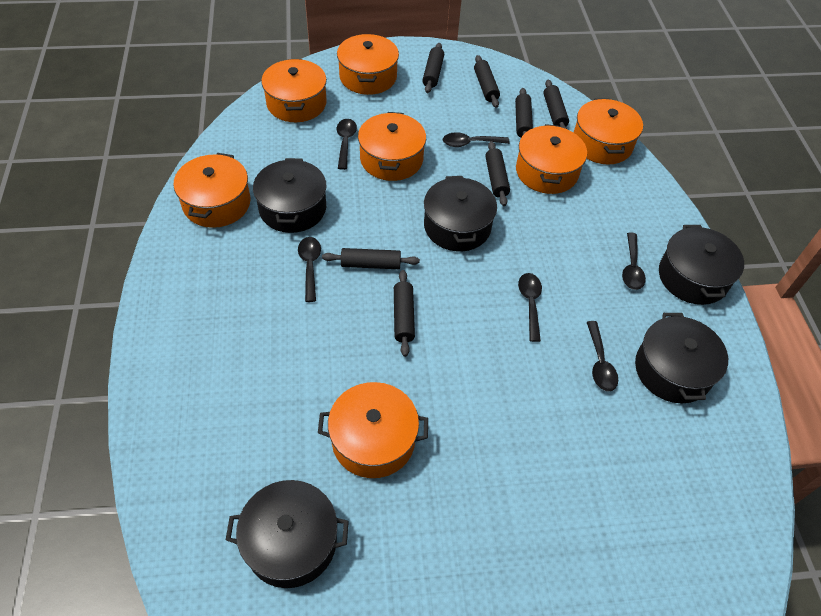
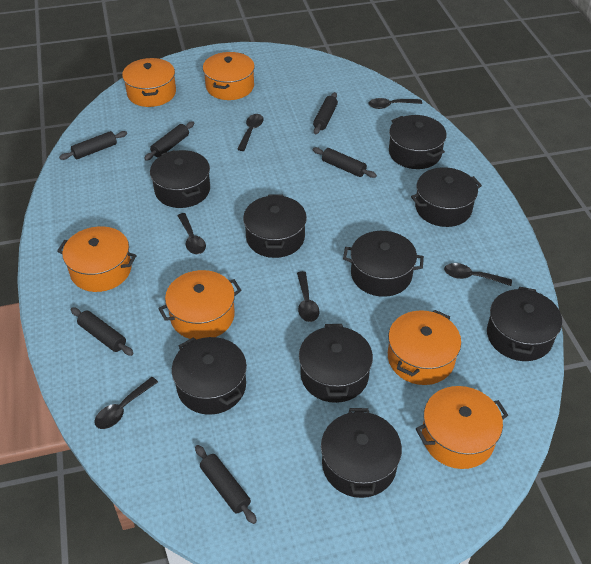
black pot: 5 -> 9
black rolling pin: 7 -> 6
orange pot: 7 -> 6

